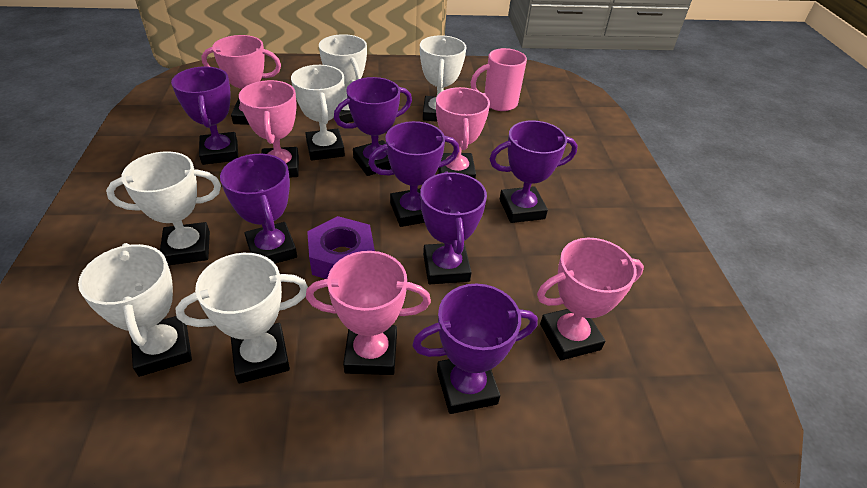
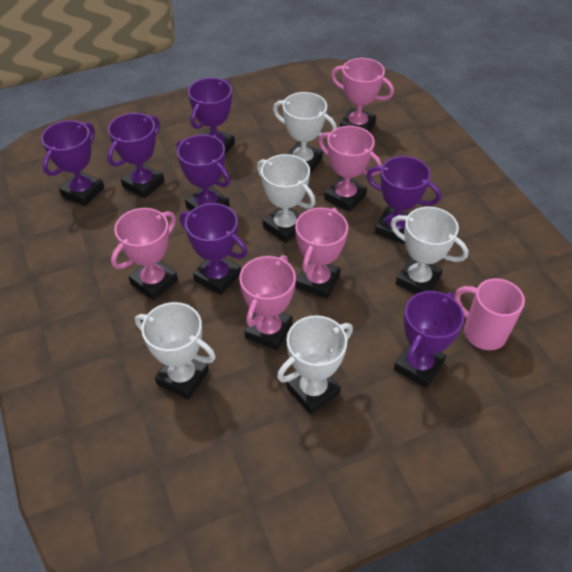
purple nut: 1 -> 0
white trophy: 6 -> 5

